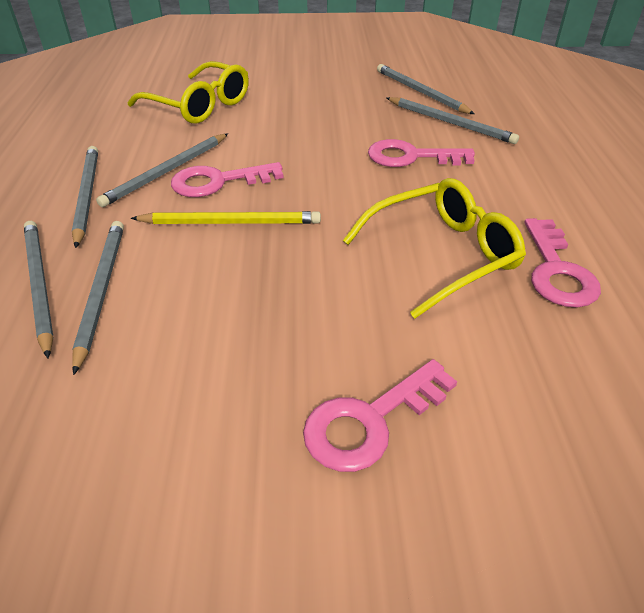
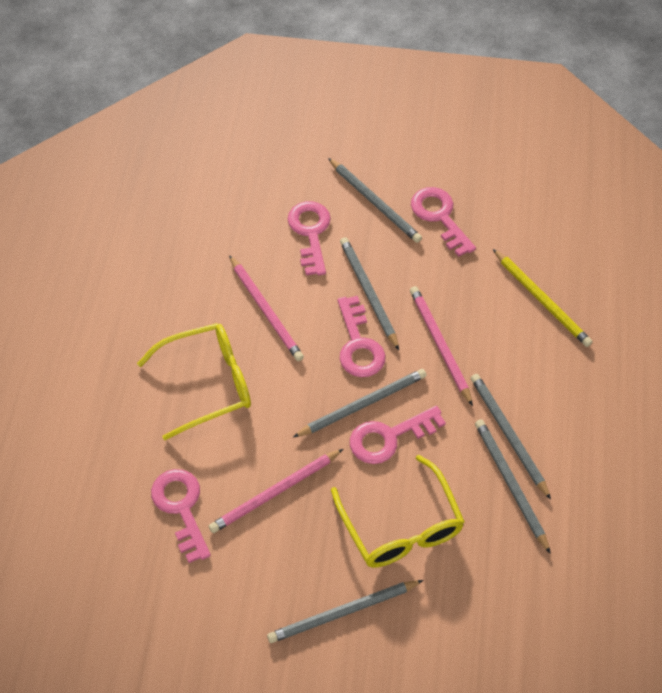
pink key: 4 -> 5
pink pencil: 0 -> 3

